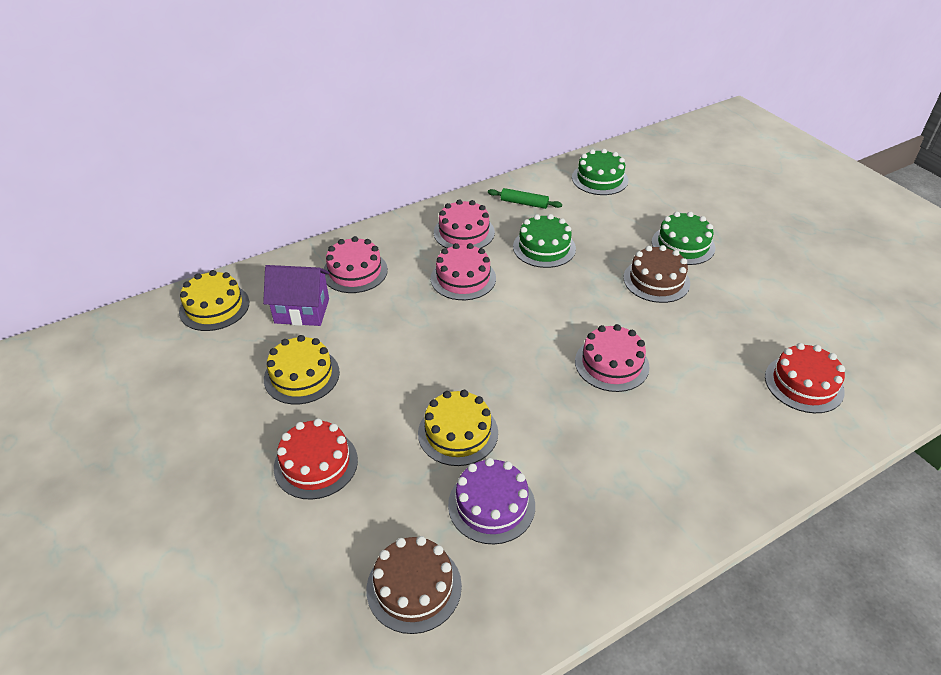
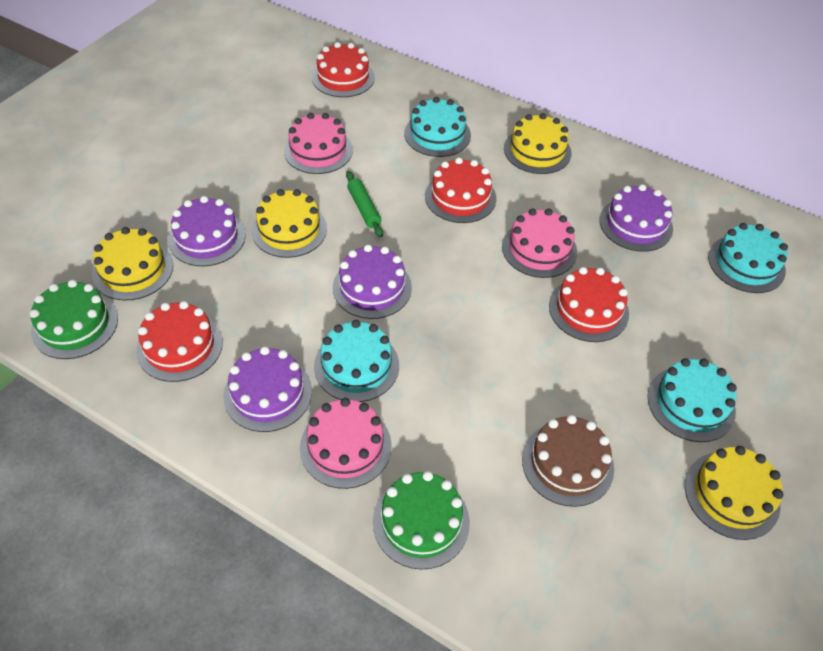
brown cake: 2 -> 1
green cake: 3 -> 2
pink cake: 4 -> 3
purple cake: 1 -> 4
purple house: 1 -> 0
red cake: 2 -> 4
turquoise cake: 0 -> 4
yellow cake: 3 -> 4

